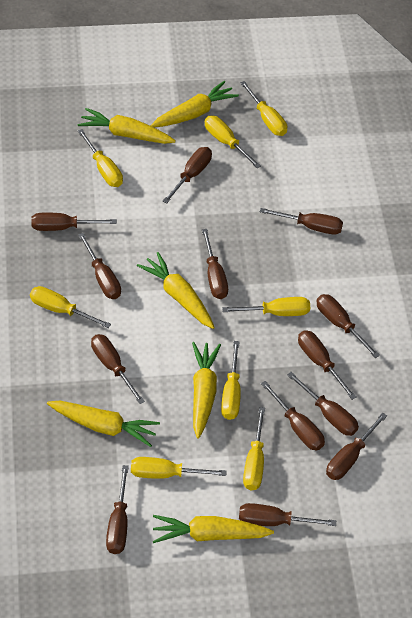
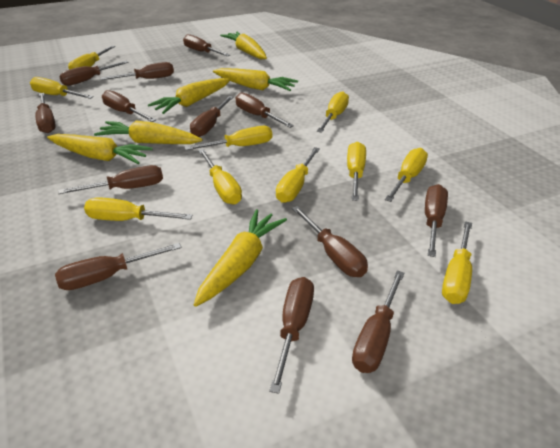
yellow screwdriver: 8 -> 10

